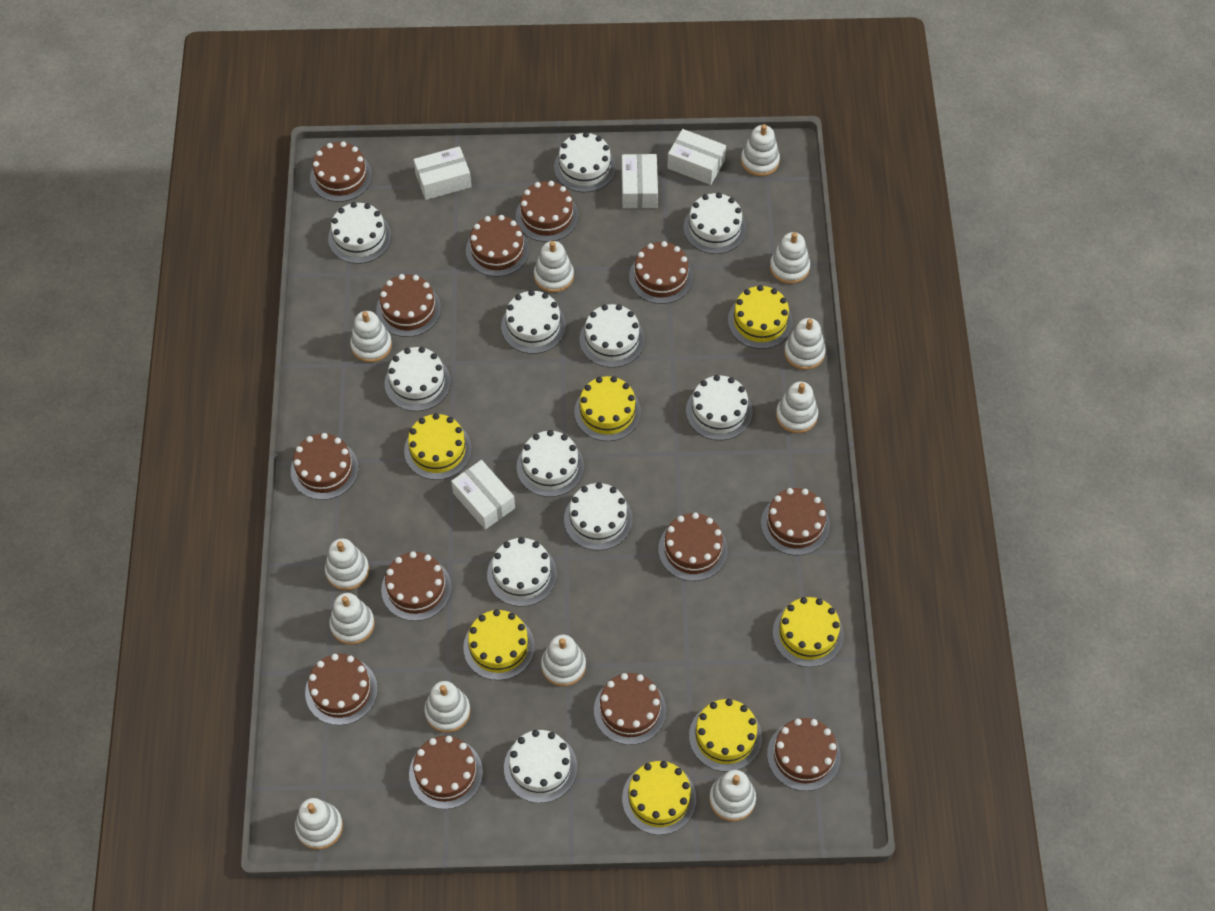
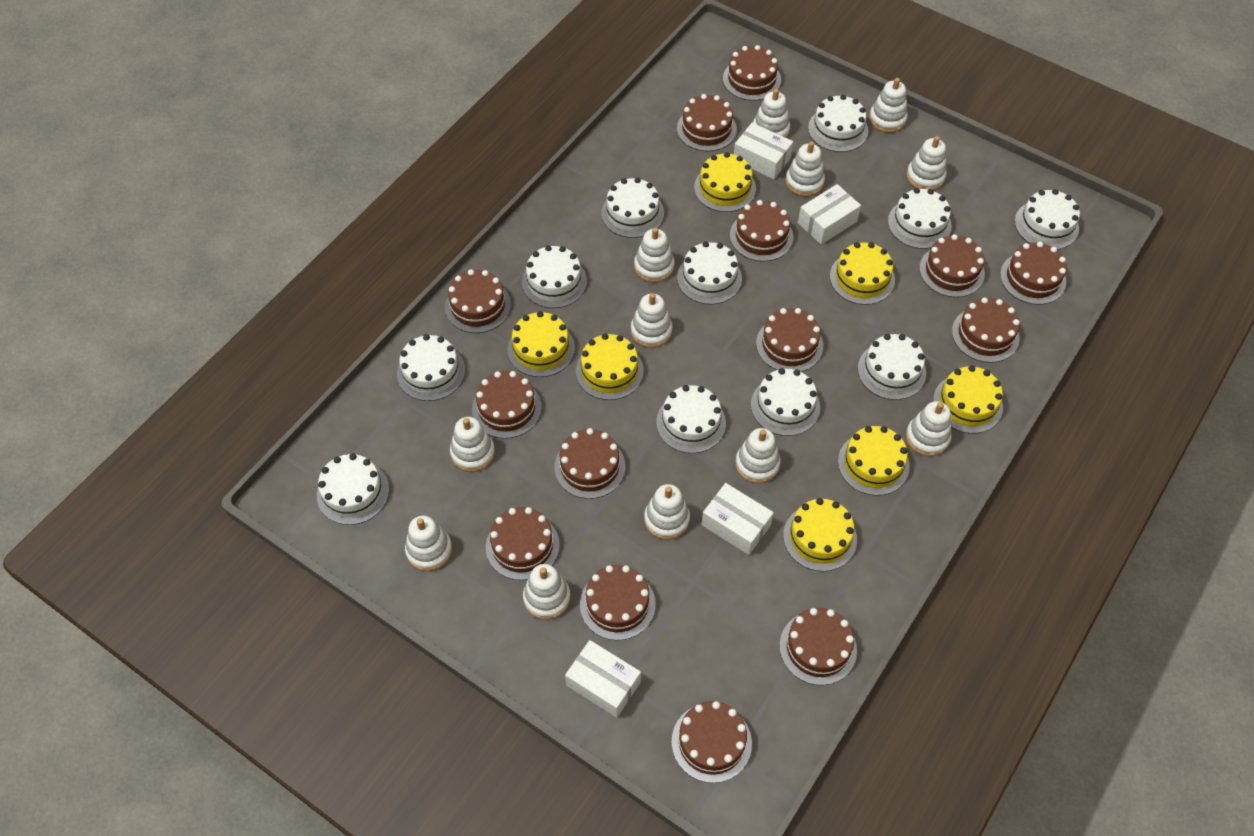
brown cake: 13 -> 14

